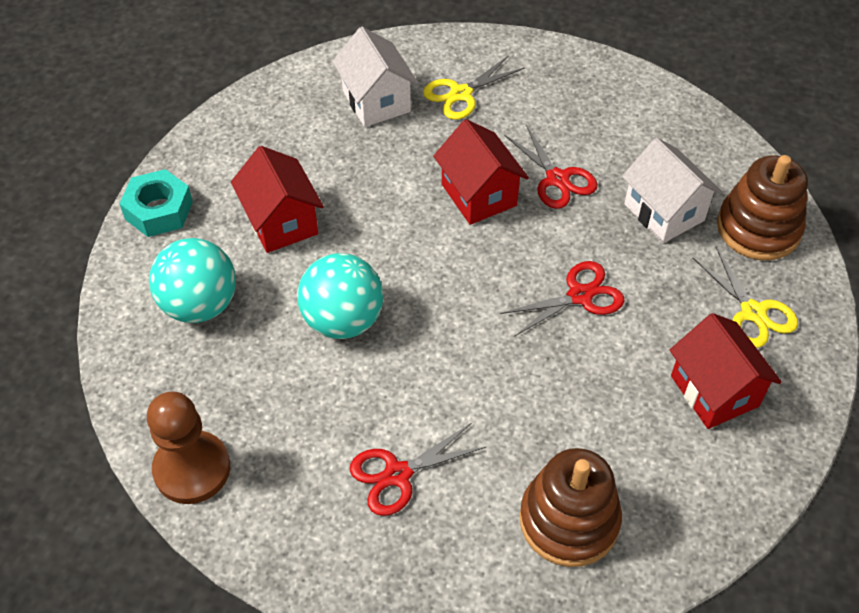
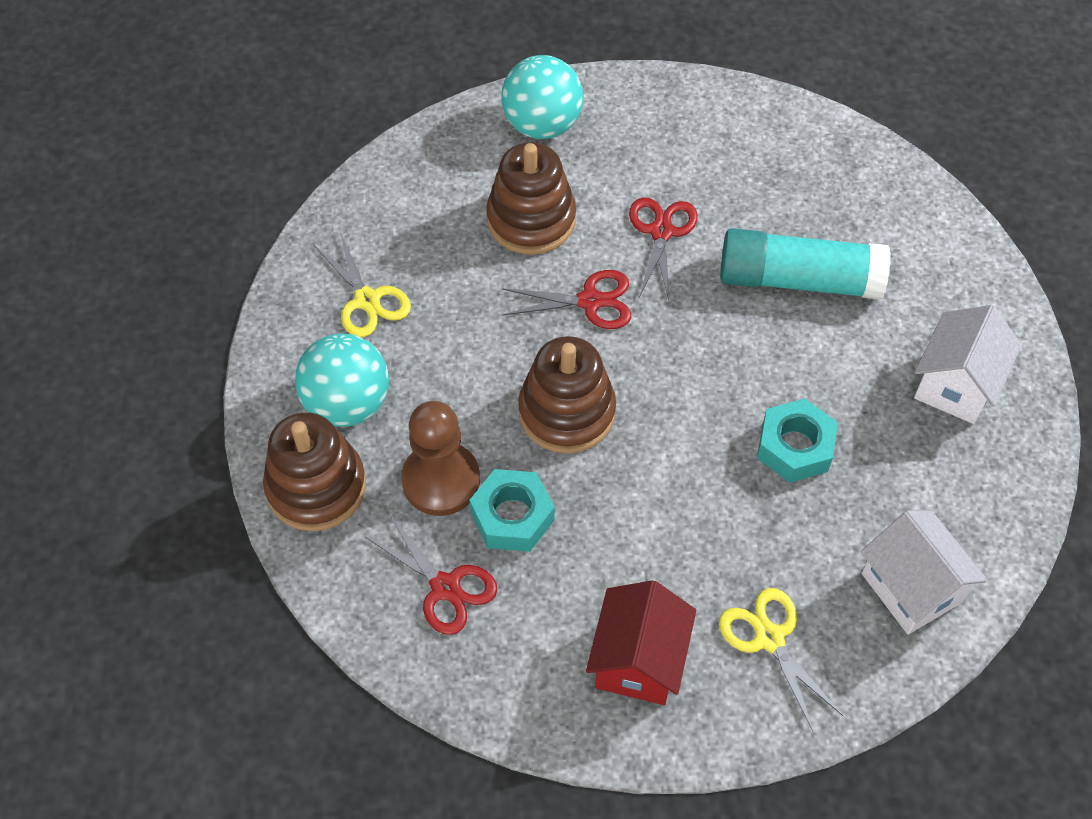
brown stacking toy: 2 -> 3
red house: 3 -> 1
turquoise glue stick: 0 -> 1
turquoise nut: 1 -> 2

